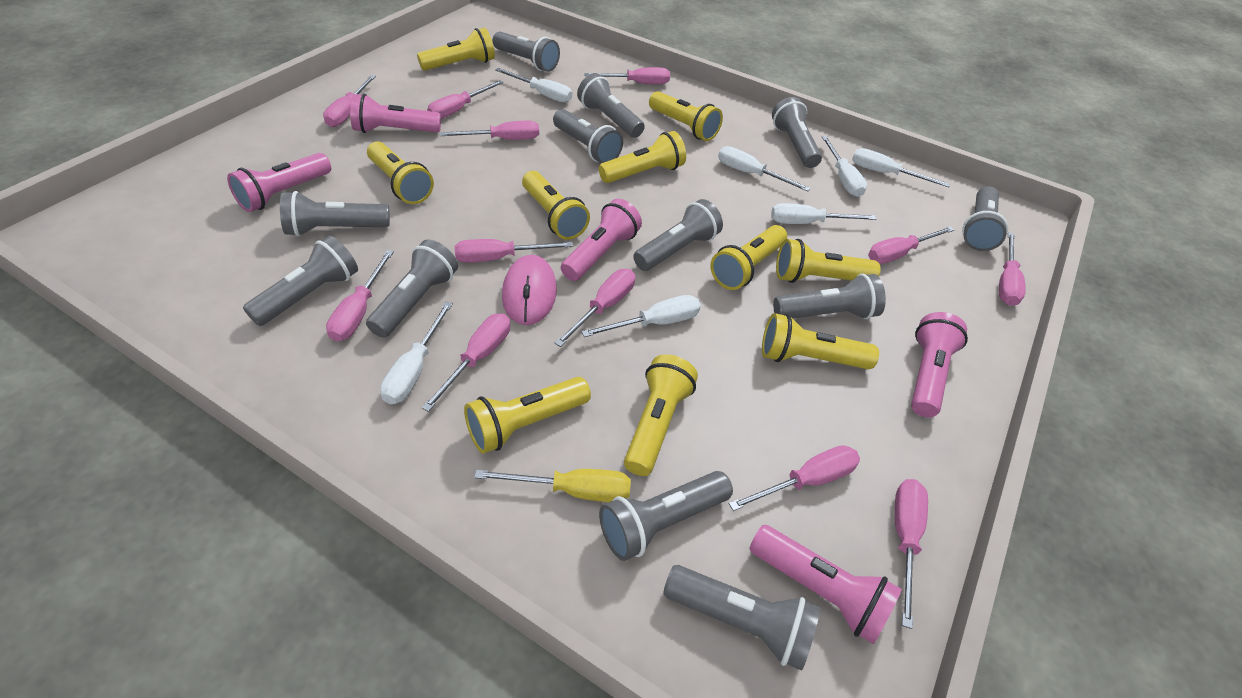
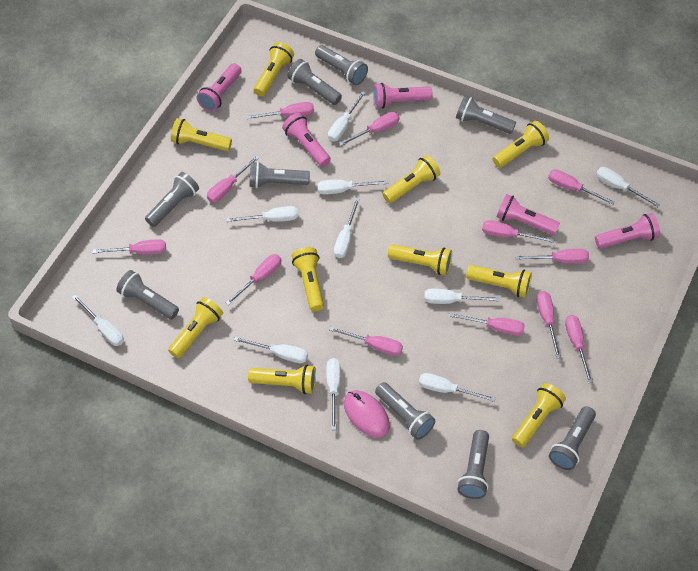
grey flashlight: 12 -> 9
white screwdriver: 7 -> 10
yellow screwdriver: 1 -> 0

